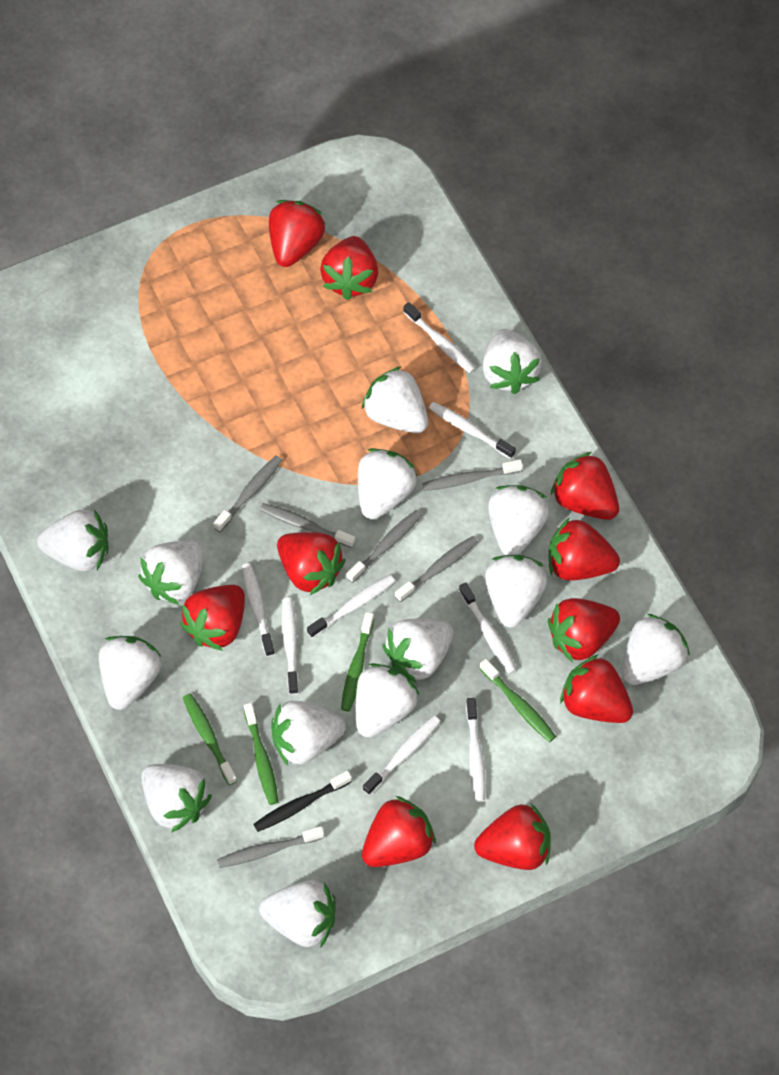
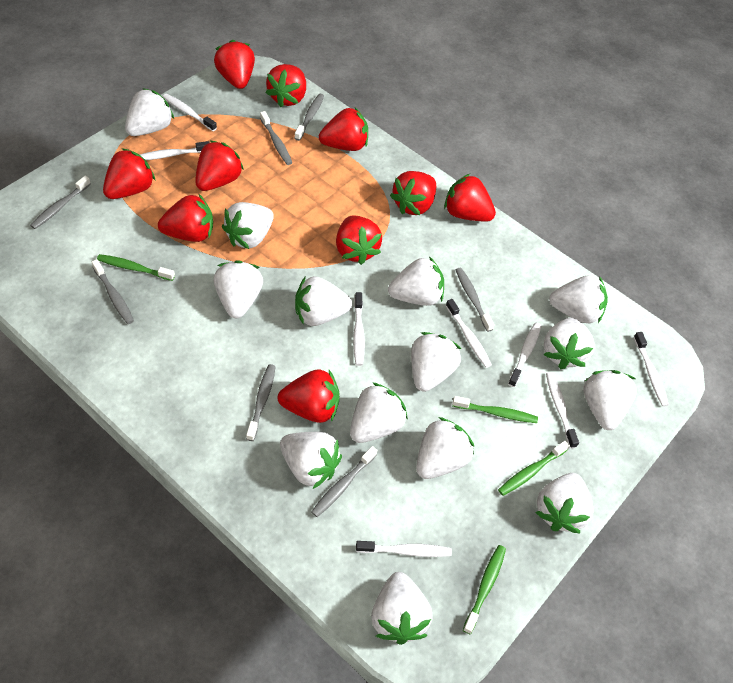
black toothbrush: 1 -> 0
grey toothbrush: 6 -> 7

